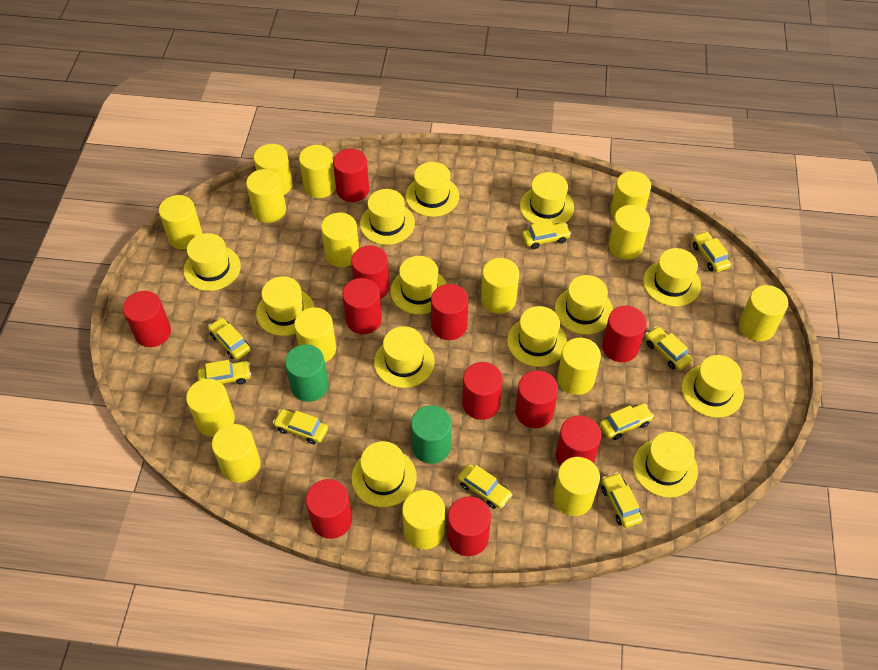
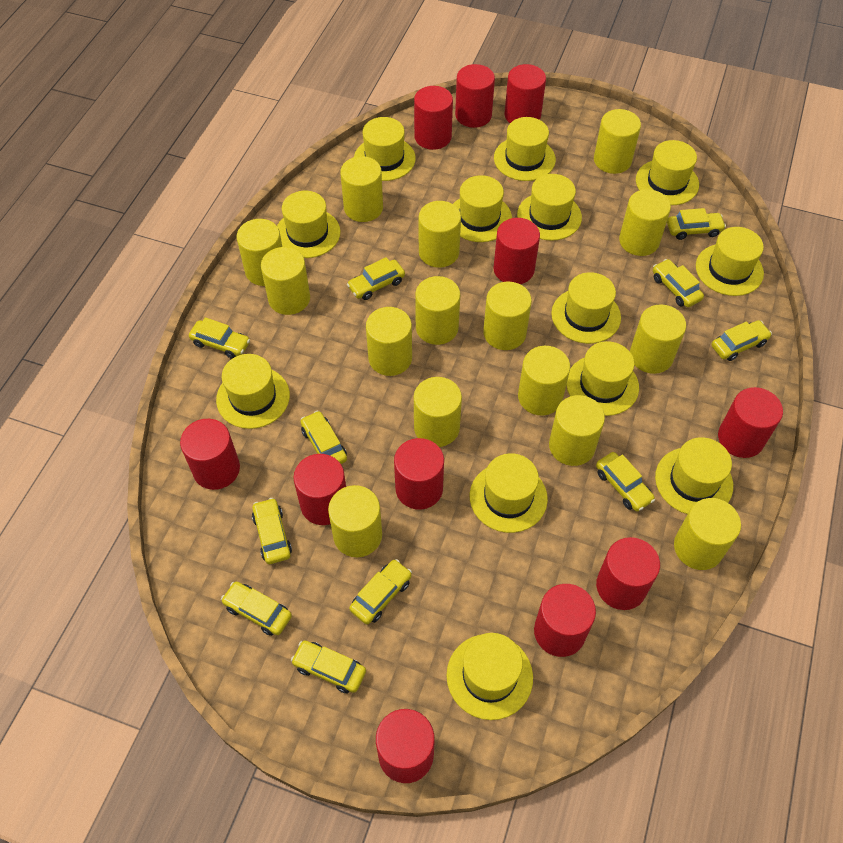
green cylinder: 2 -> 0
yellow car: 9 -> 11

